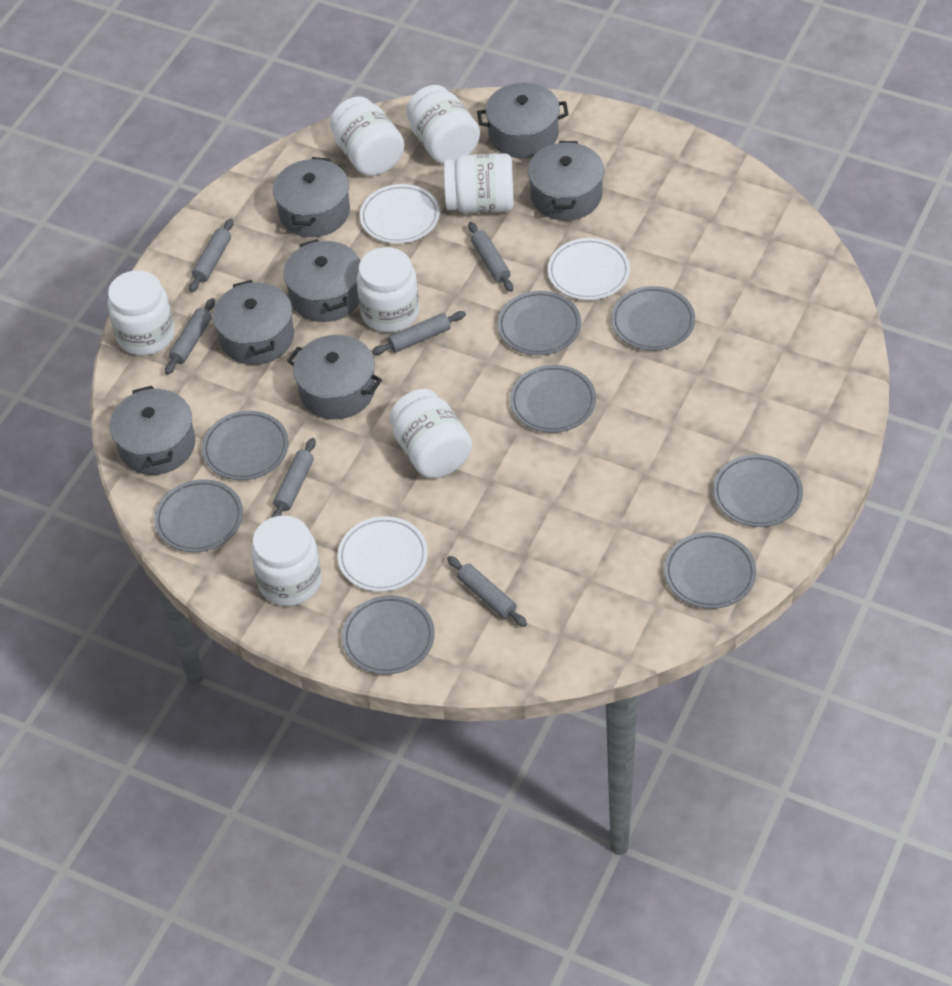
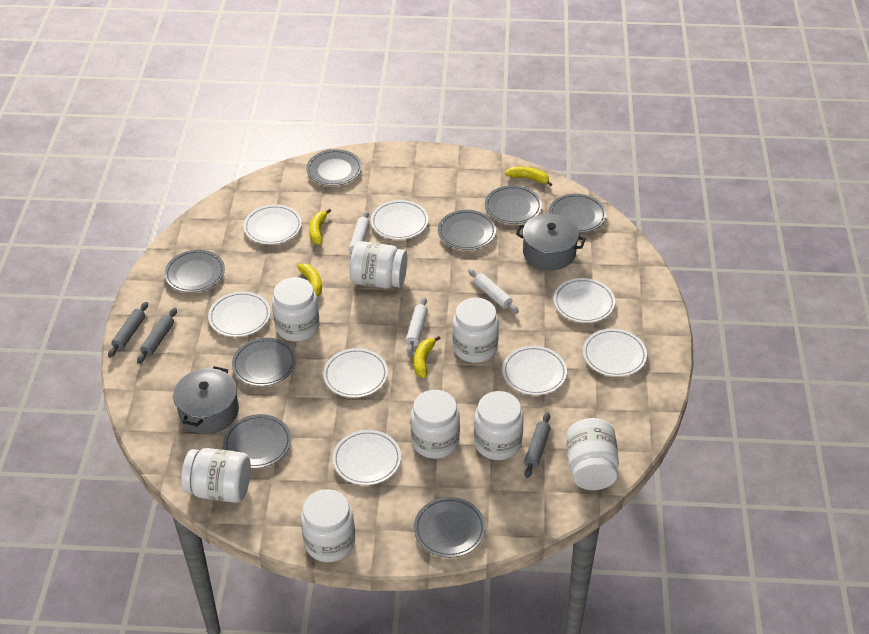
grey pot: 7 -> 2
grey rolling pin: 6 -> 3
white jar: 7 -> 8
white plate: 3 -> 8
white rolling pin: 0 -> 3
yellow banana: 0 -> 4

